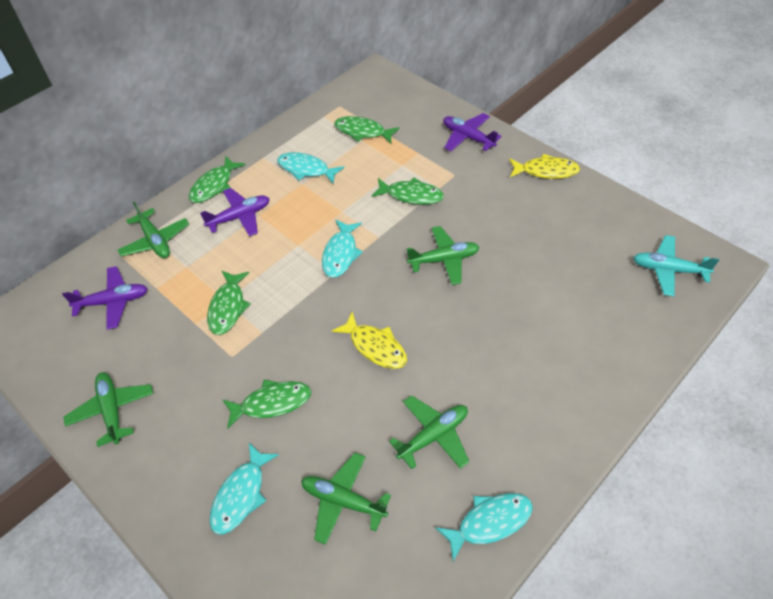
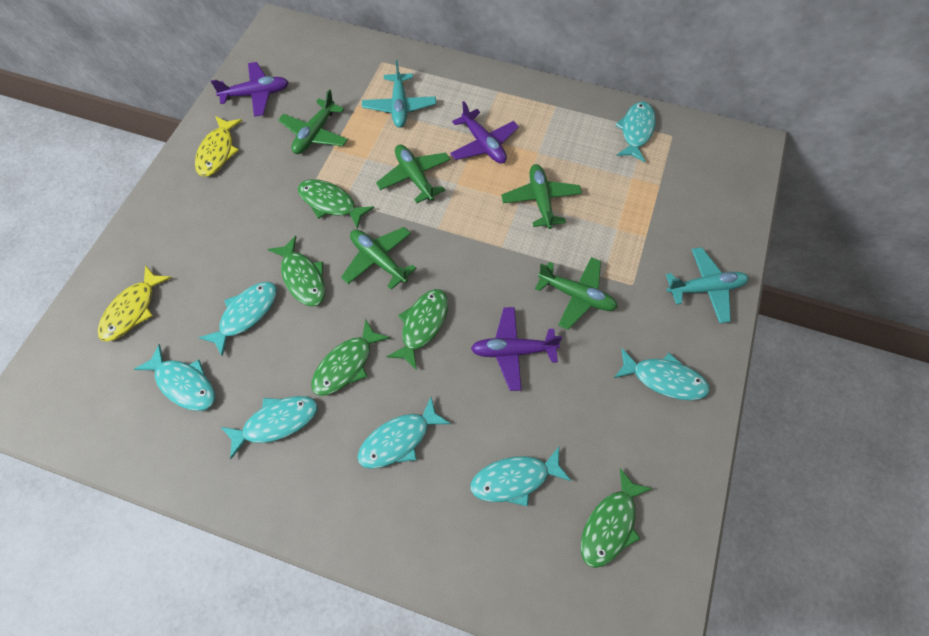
turquoise fish: 4 -> 7
turquoise plane: 1 -> 2

